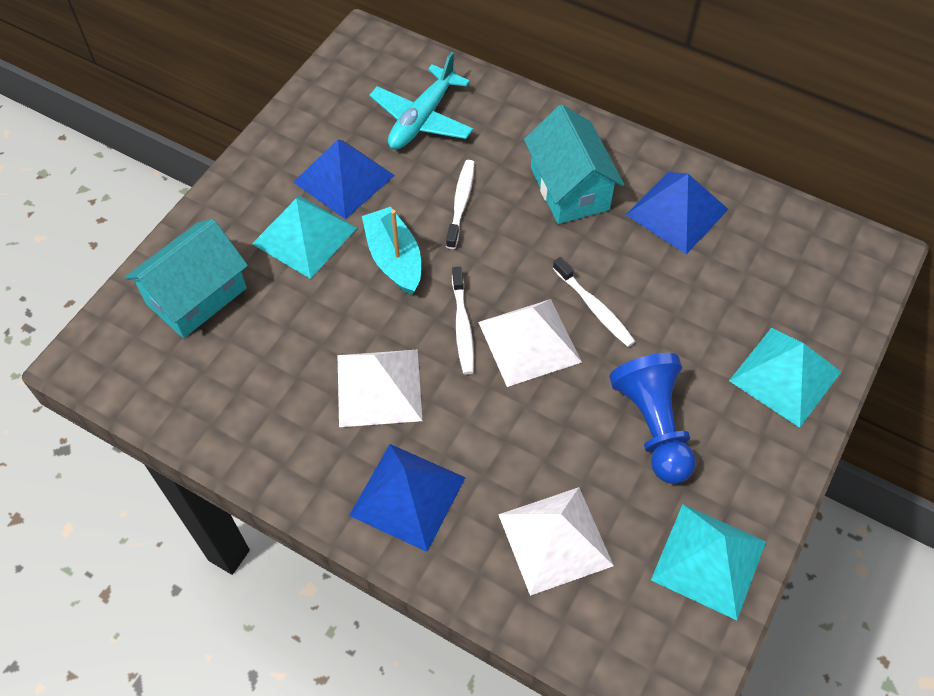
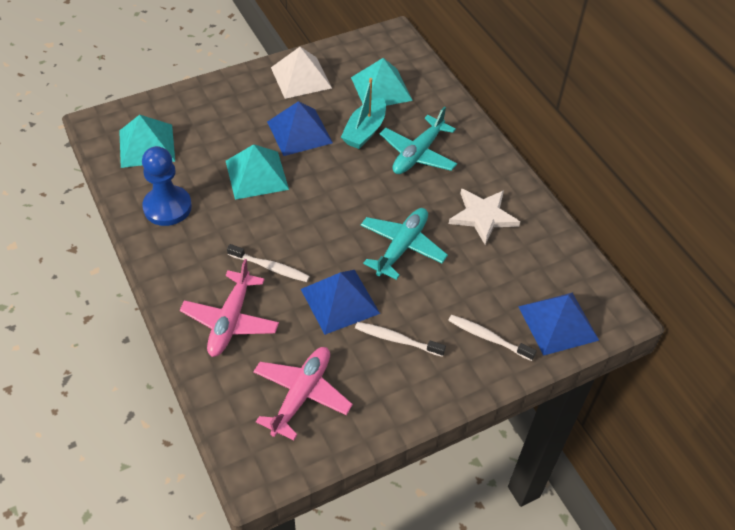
pink plane: 0 -> 2
turquoise house: 2 -> 0
turquoise plane: 1 -> 2
white pyramid: 3 -> 1
white star: 0 -> 1

